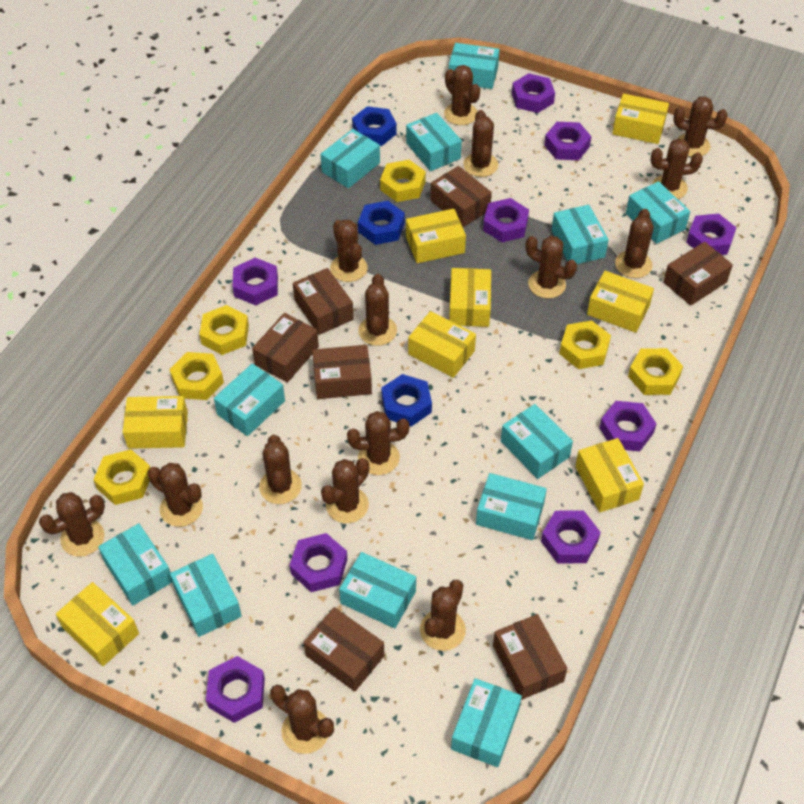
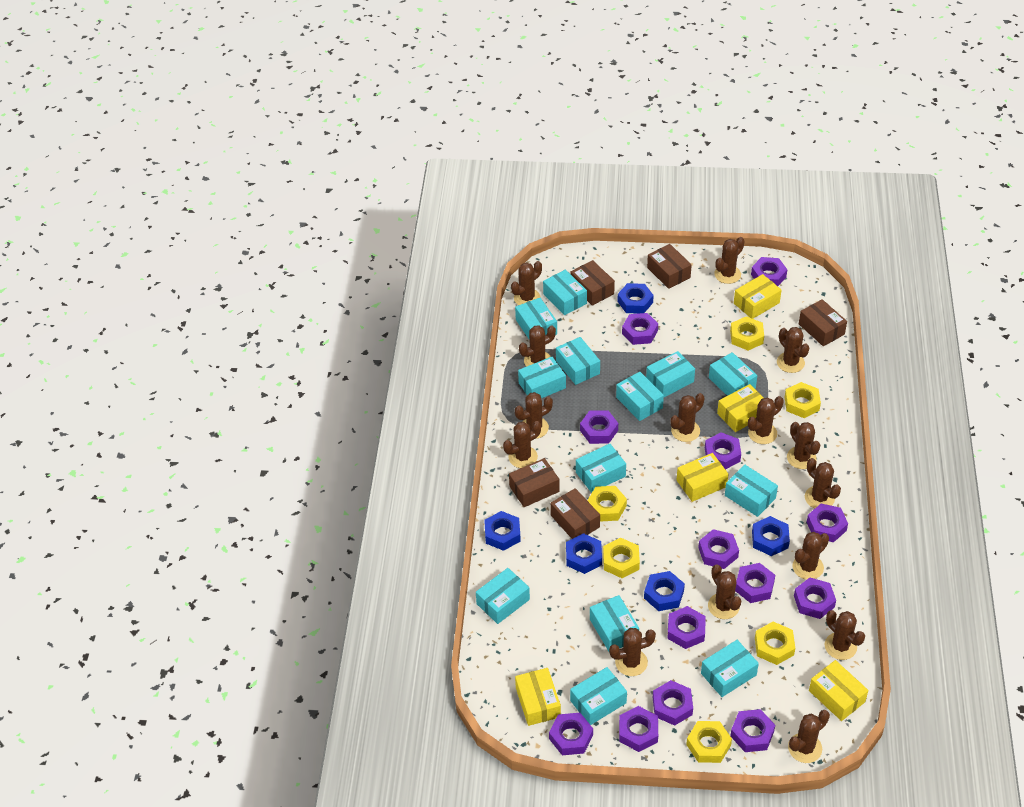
blue nut: 3 -> 5
brown box: 7 -> 5
purple nut: 9 -> 13
turquoise box: 12 -> 13
yellow box: 8 -> 5

